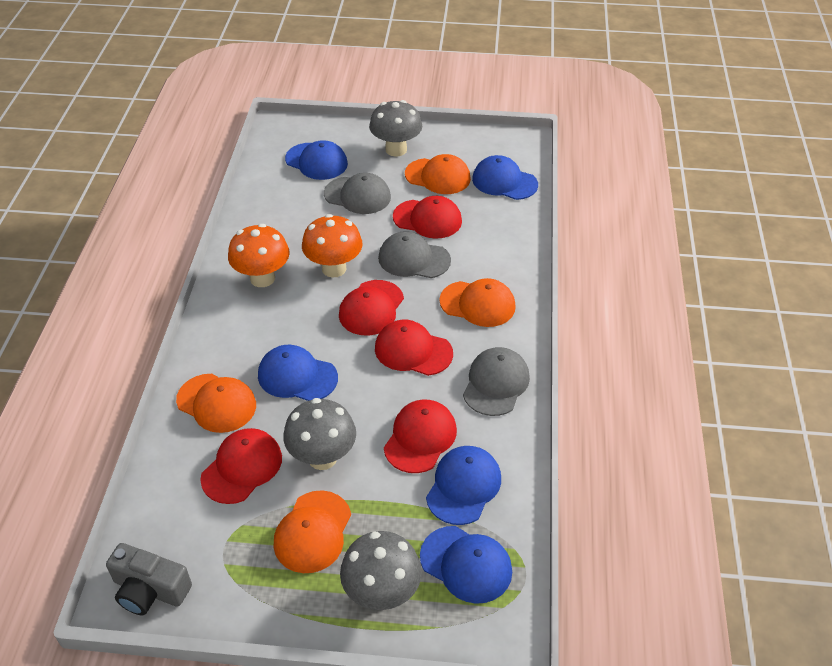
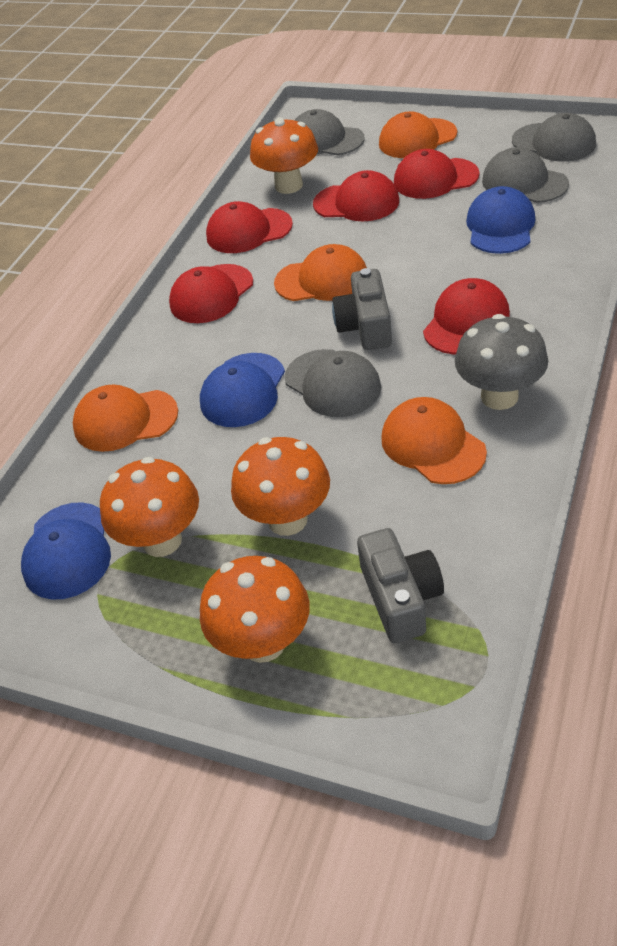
blue cap: 5 -> 3
grey camera: 1 -> 2
grey cap: 3 -> 4
grey mushroom: 3 -> 1
orange mushroom: 2 -> 4

